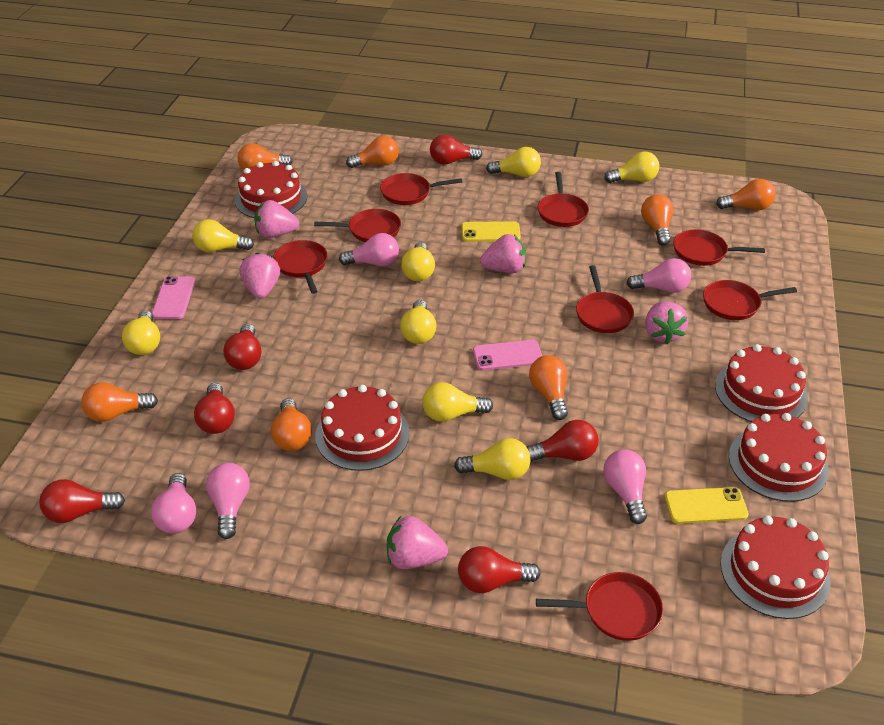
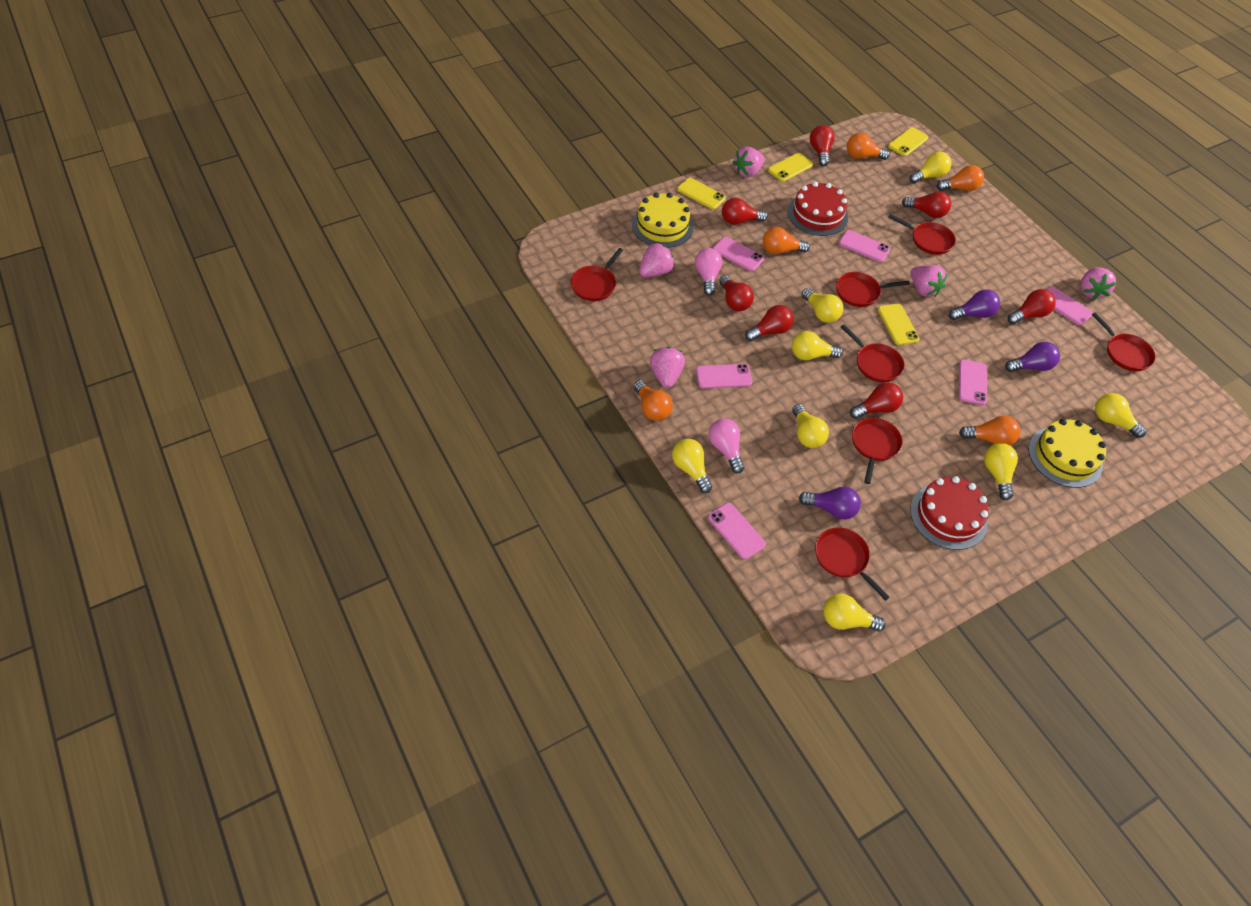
orange light bulb: 7 -> 5
pink light bulb: 5 -> 2
pink phone: 2 -> 6
purple light bulb: 0 -> 3
red cake: 5 -> 2
red light bulb: 6 -> 7
red pan: 8 -> 7
yellow cake: 0 -> 2
yellow phone: 2 -> 4

